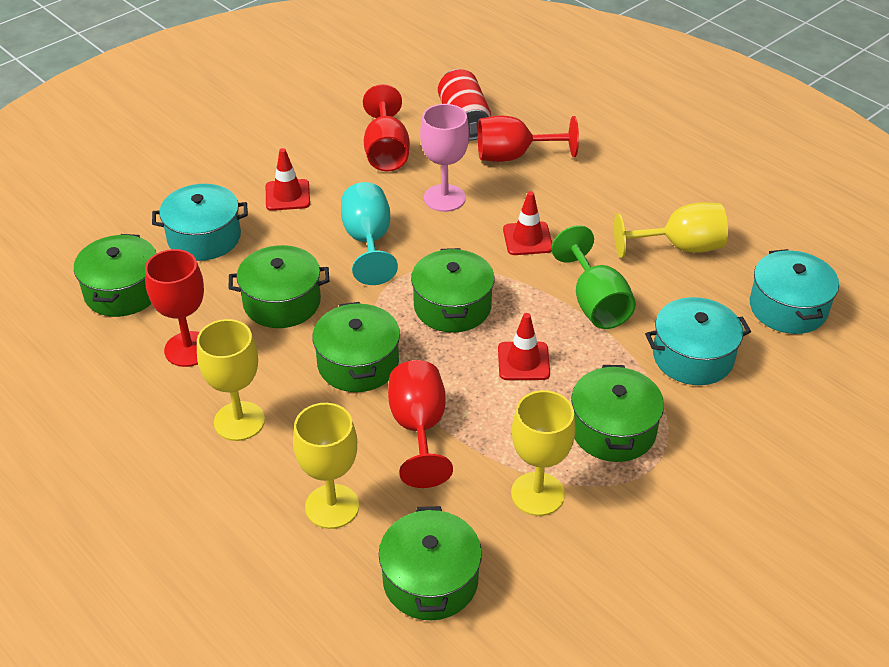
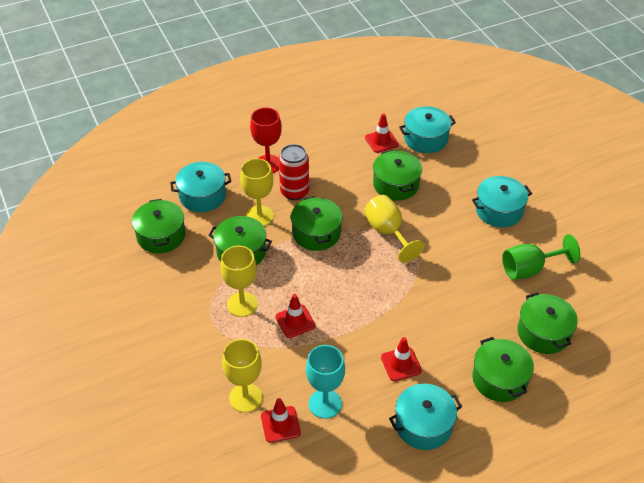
pink goblet: 1 -> 0
red goblet: 4 -> 1
red traffic cone: 3 -> 4
turquoise pot: 3 -> 4

